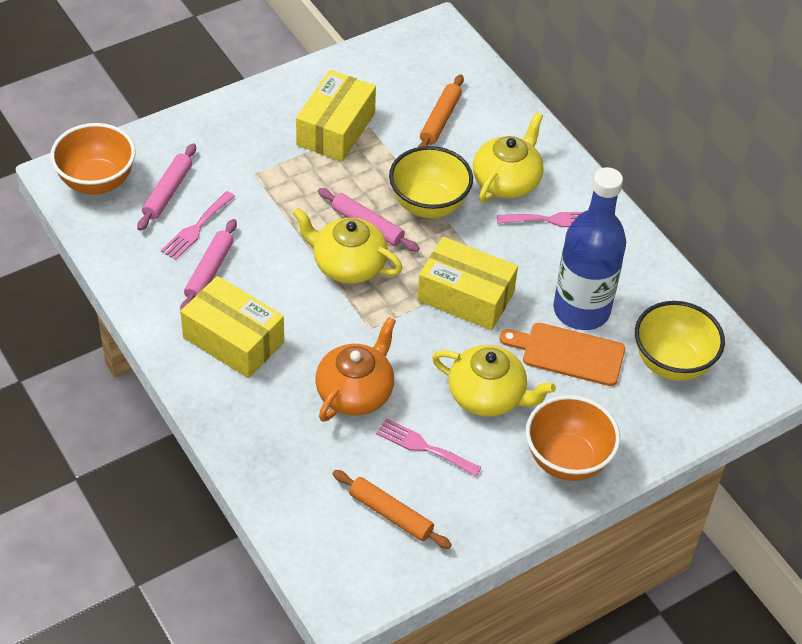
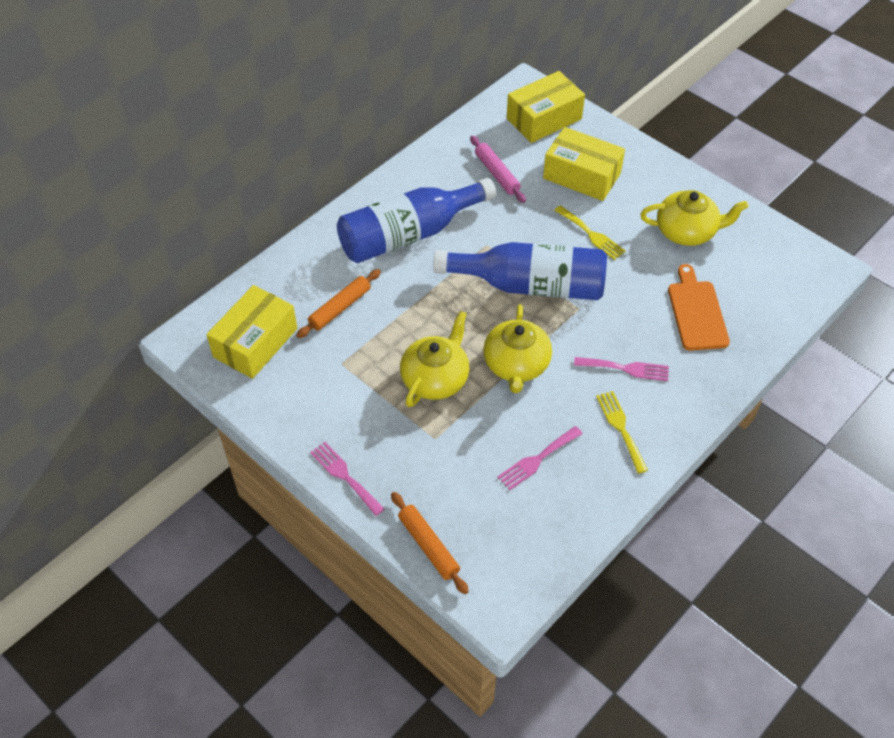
blue bottle: 1 -> 2
orange bowl: 2 -> 0
orange teapot: 1 -> 0
pink rolling pin: 3 -> 1
yellow bowl: 2 -> 0
yellow fork: 0 -> 2

